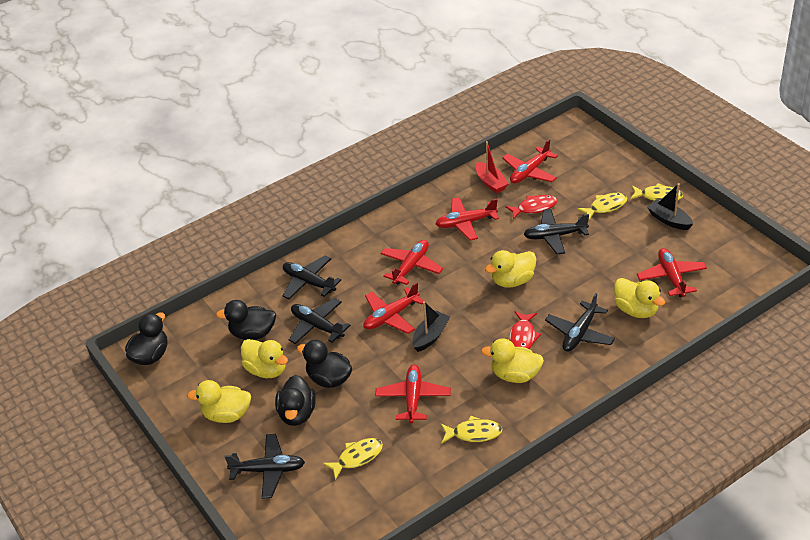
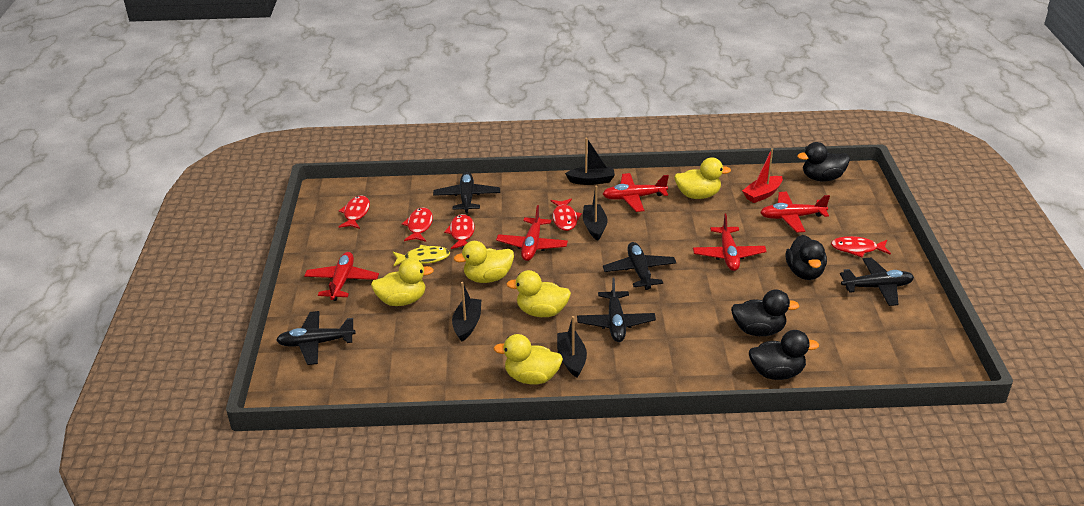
black boat: 2 -> 4
red fish: 2 -> 5
red plane: 6 -> 5
yellow fish: 4 -> 1

